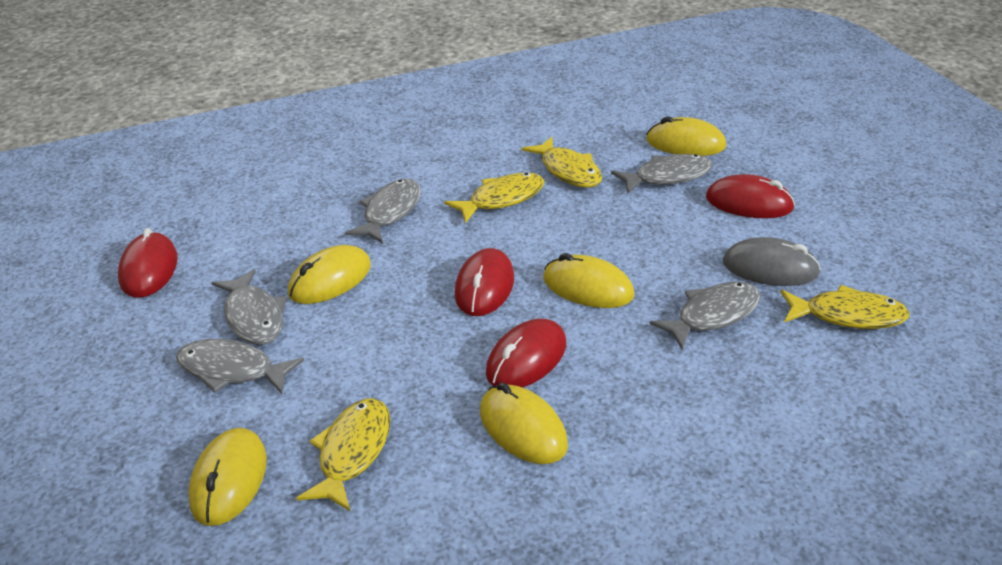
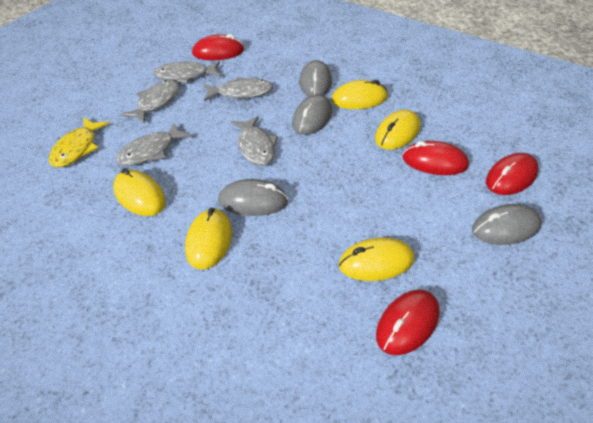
grey mouse: 1 -> 4
yellow fish: 4 -> 1

